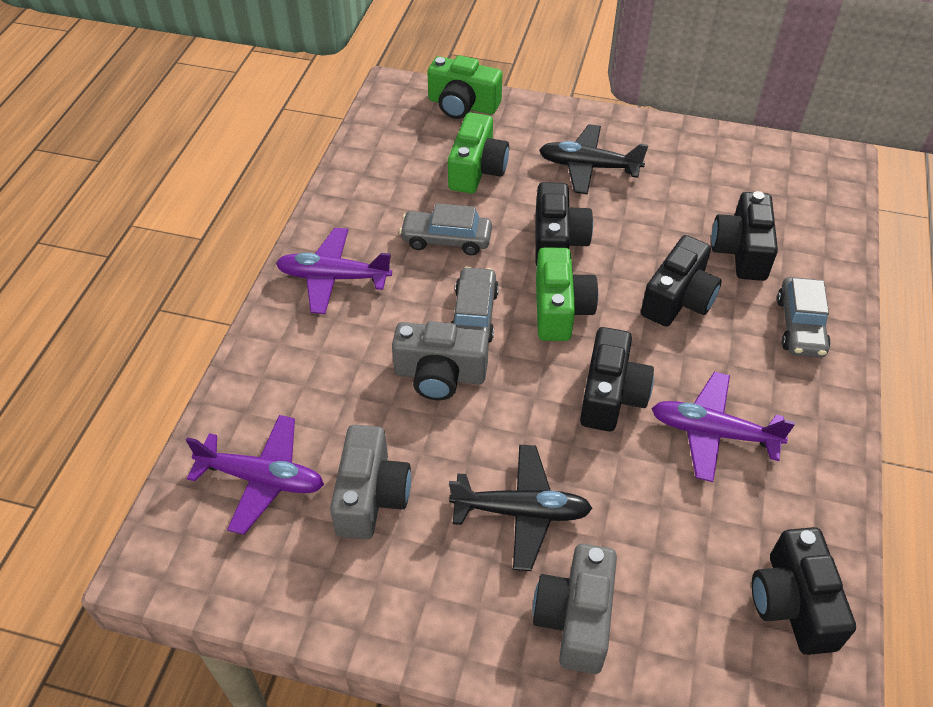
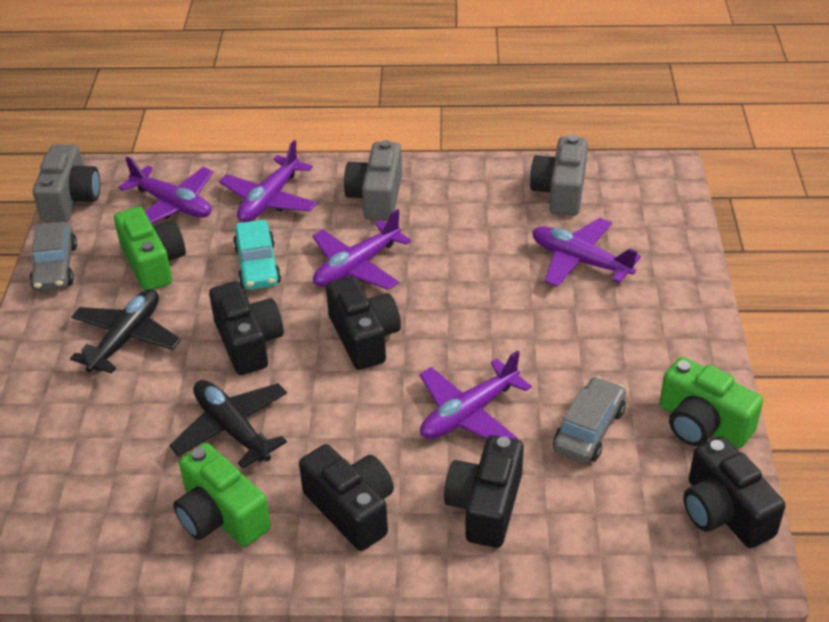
grey car: 3 -> 2
purple plane: 3 -> 5
turquoise car: 0 -> 1

